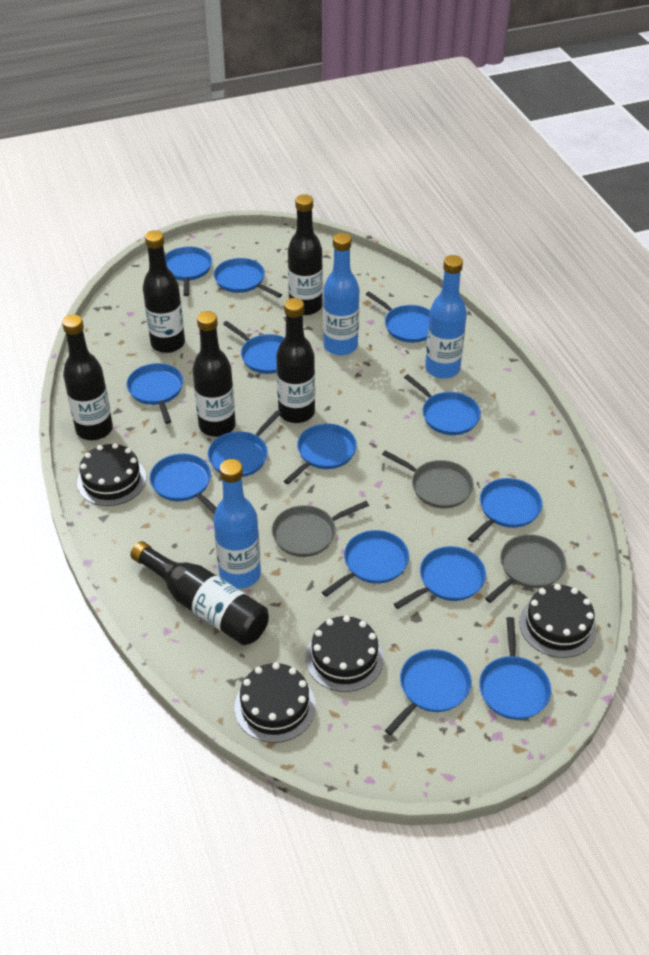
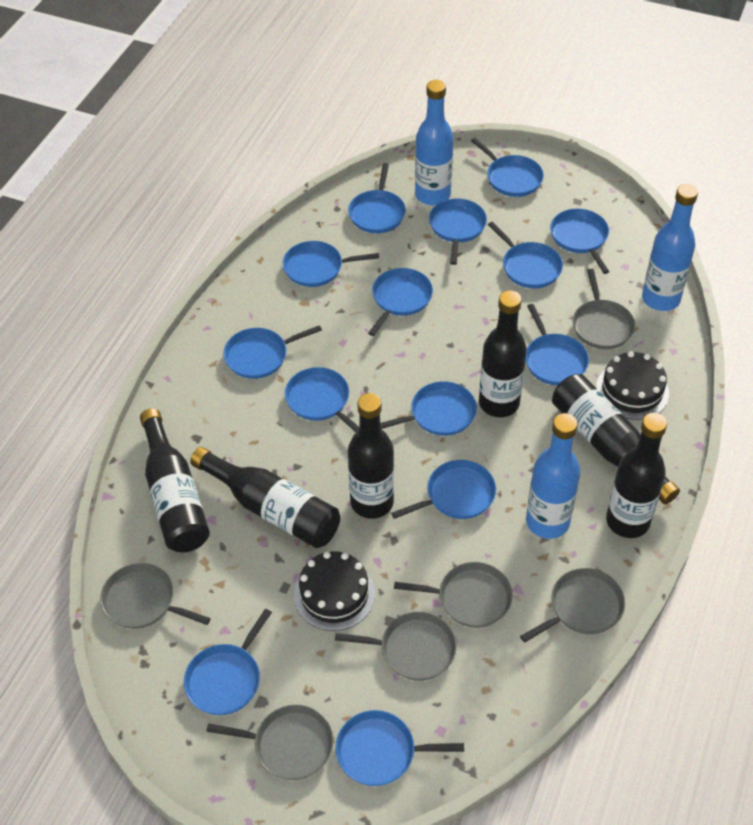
black cake: 4 -> 2
grey pan: 3 -> 6

